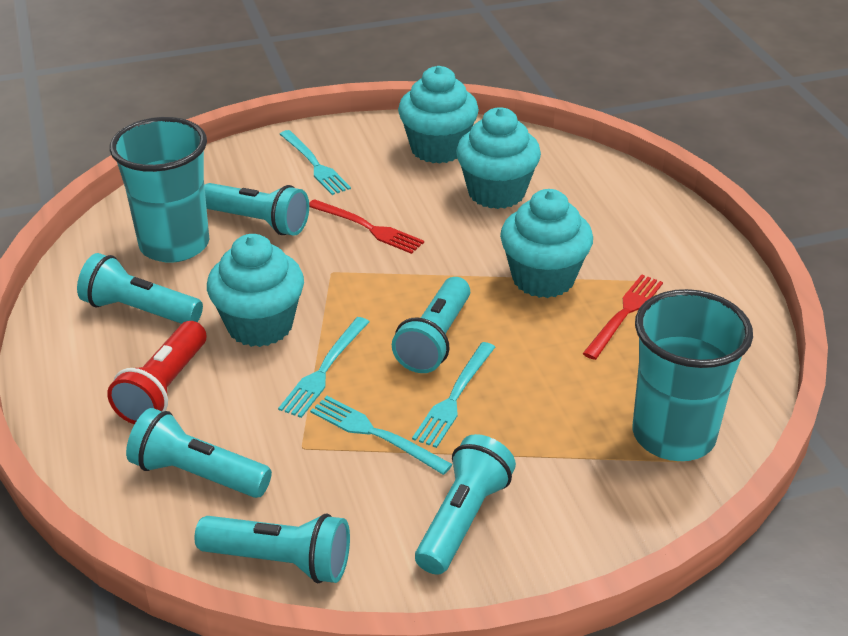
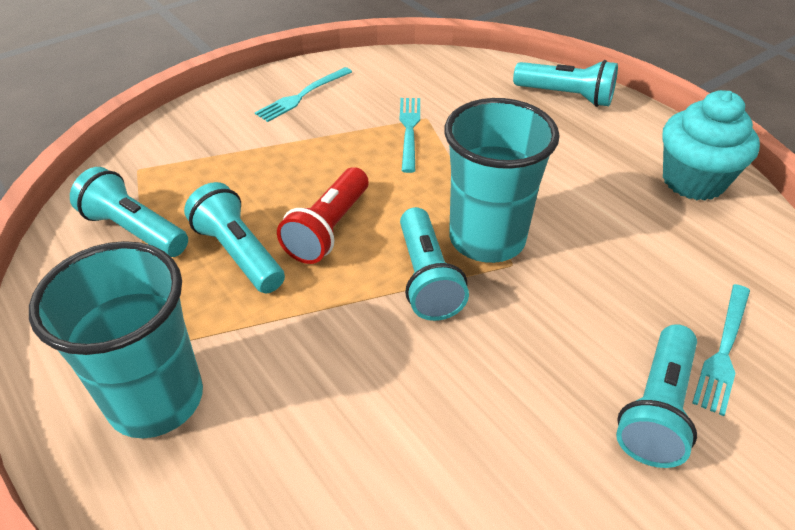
red fork: 2 -> 0
turquoise cupcake: 4 -> 1
turquoise flashlight: 6 -> 5
turquoise fork: 4 -> 3

